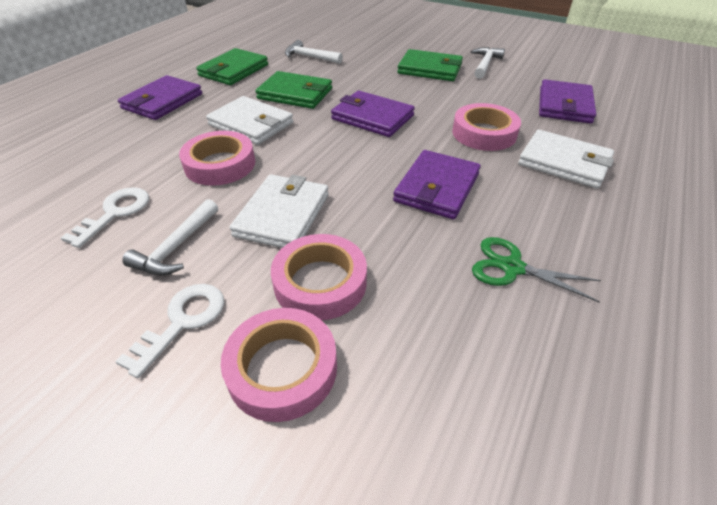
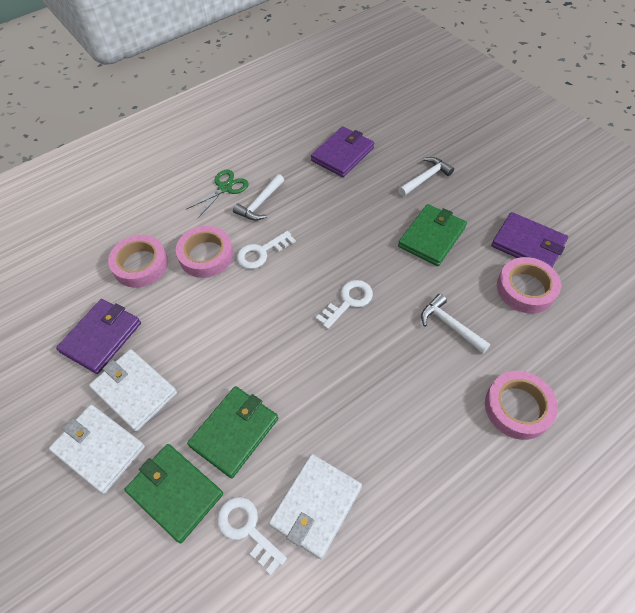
purple wallet: 4 -> 3
white key: 2 -> 3

